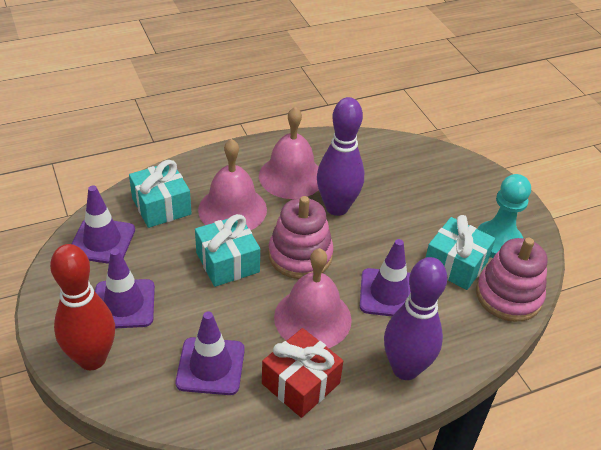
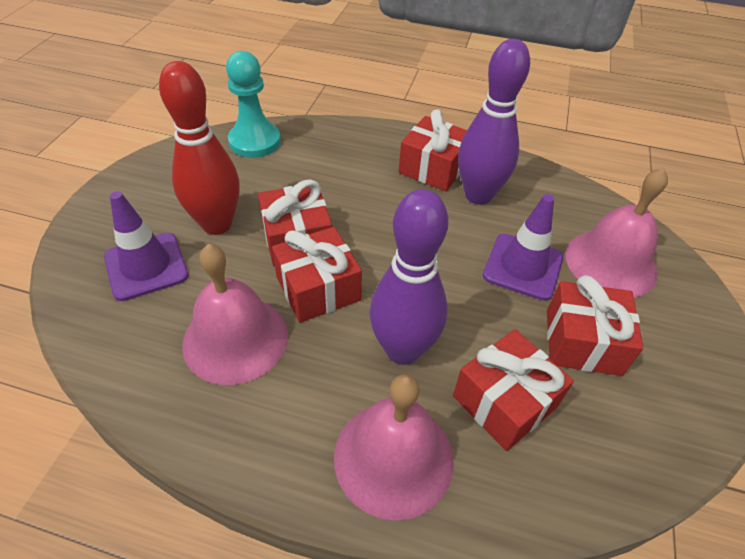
pink stacking toy: 2 -> 0
purple traffic cone: 4 -> 2
red gift: 1 -> 5
turquoise gift: 3 -> 0

